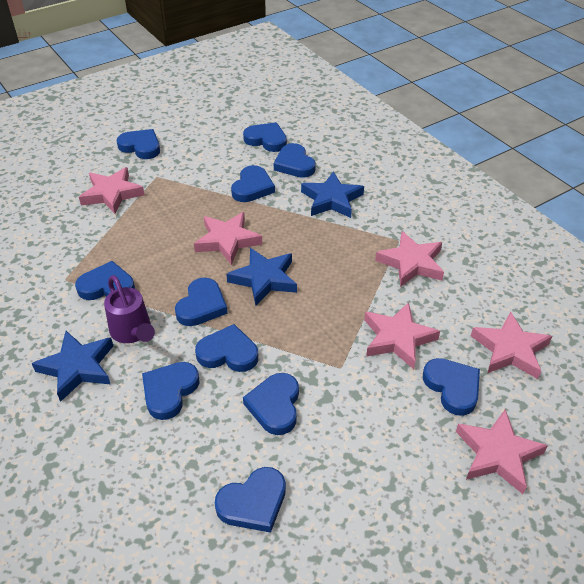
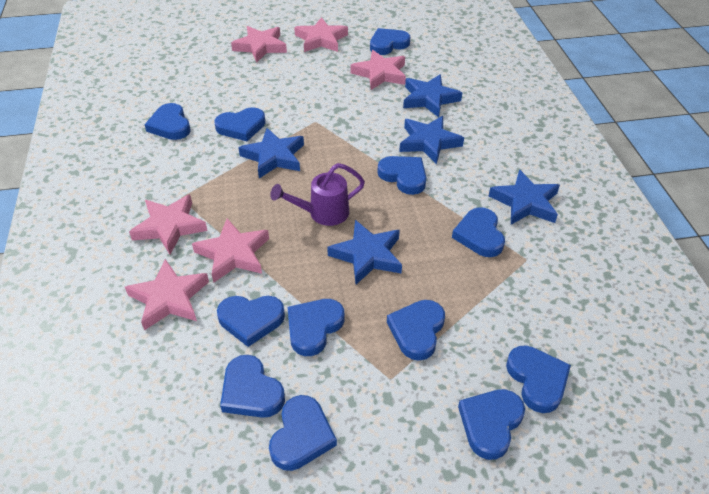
blue heart: 11 -> 12
blue star: 3 -> 5

